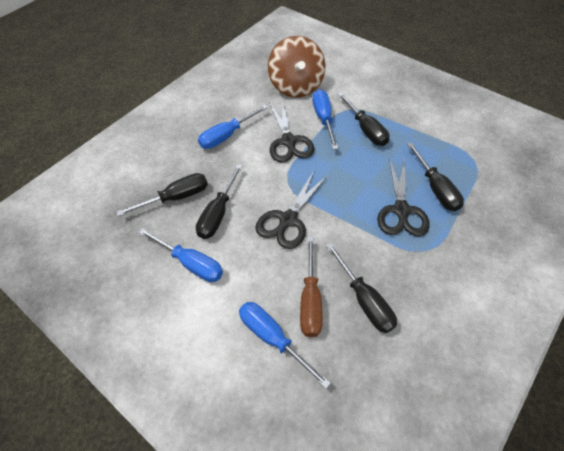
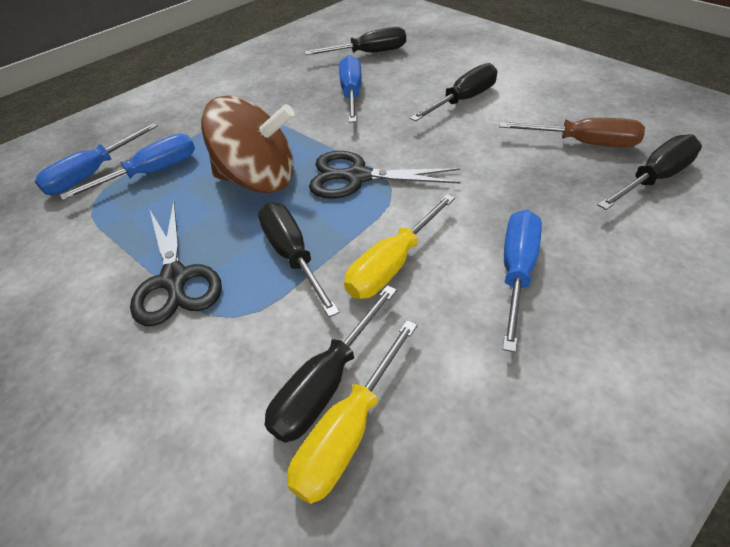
black scissors: 3 -> 2
yellow screwdriver: 0 -> 2

